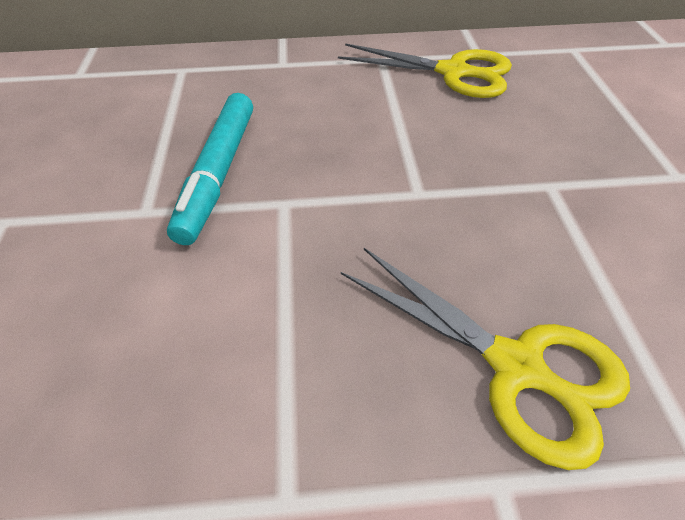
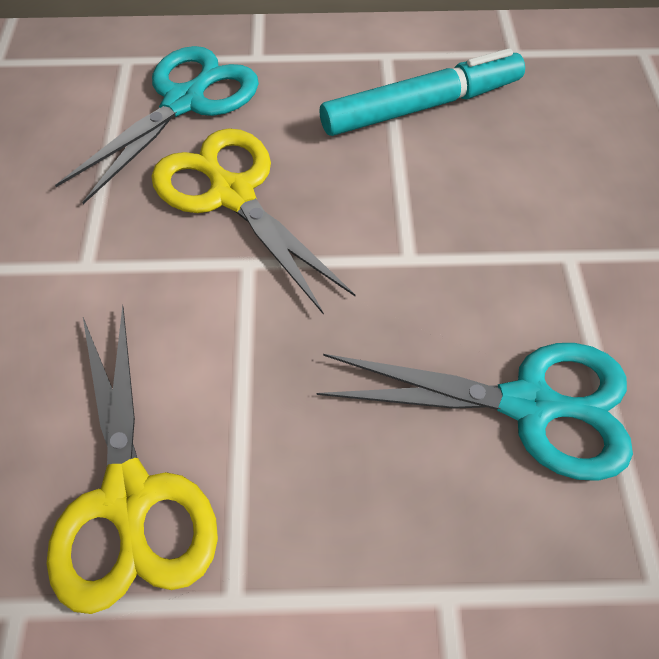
turquoise scissors: 0 -> 2

